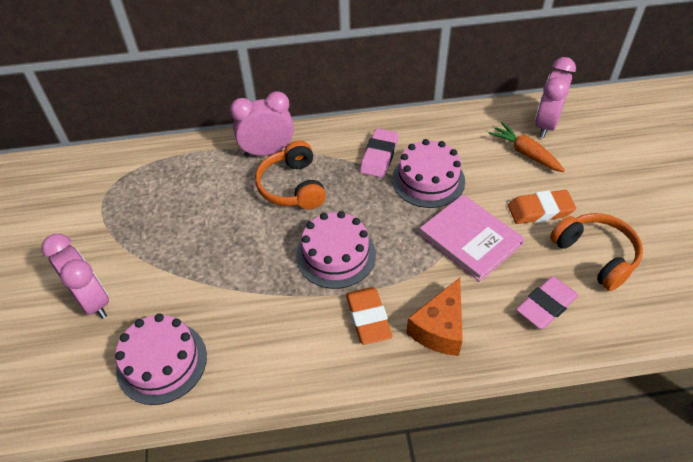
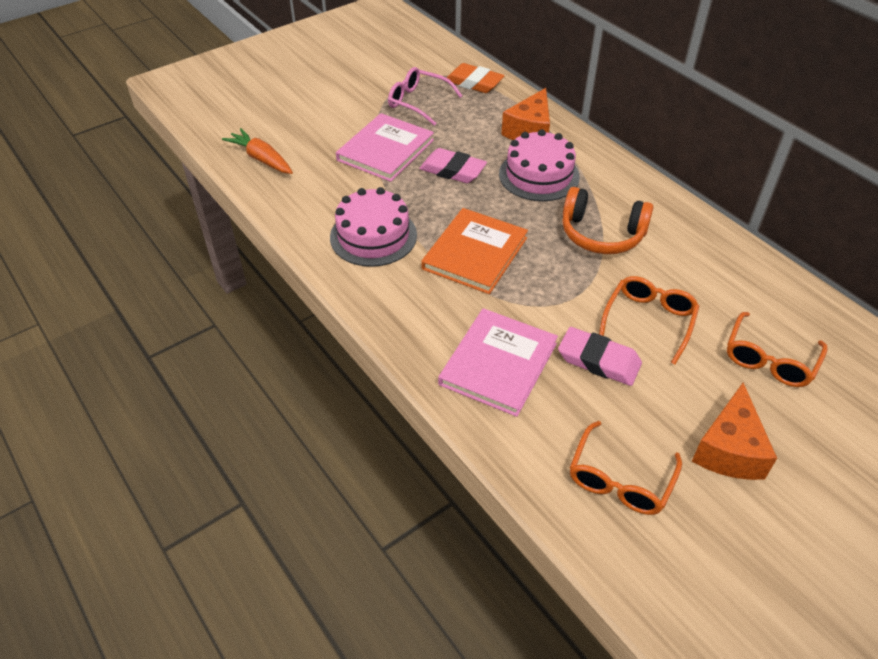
orange book: 0 -> 1
orange cheese: 1 -> 2
orange eraser: 2 -> 1
orange glasses: 0 -> 3
orange headphones: 2 -> 1
pink book: 1 -> 2
pink cake: 3 -> 2
pink clock: 3 -> 0
pink glasses: 0 -> 1

